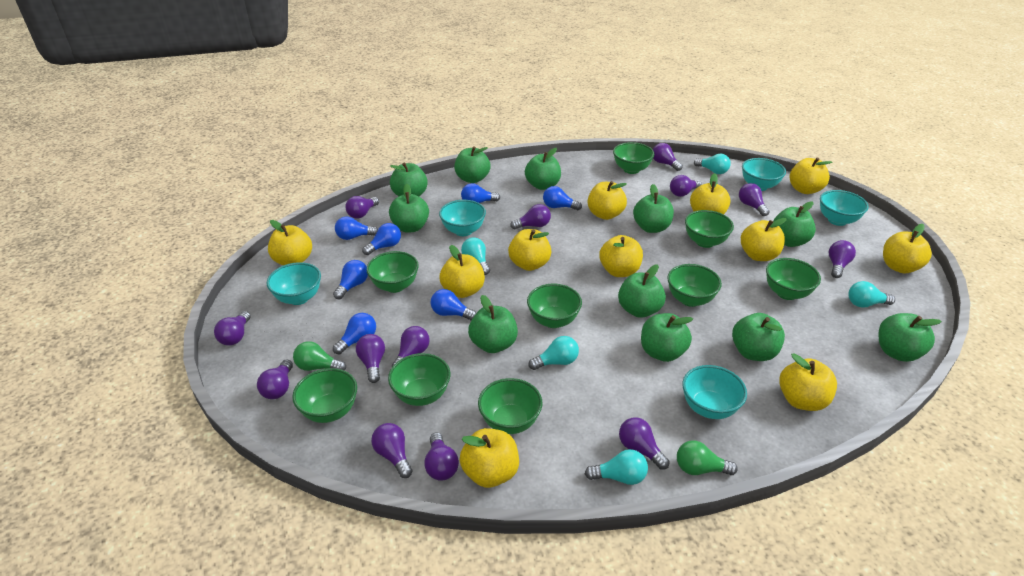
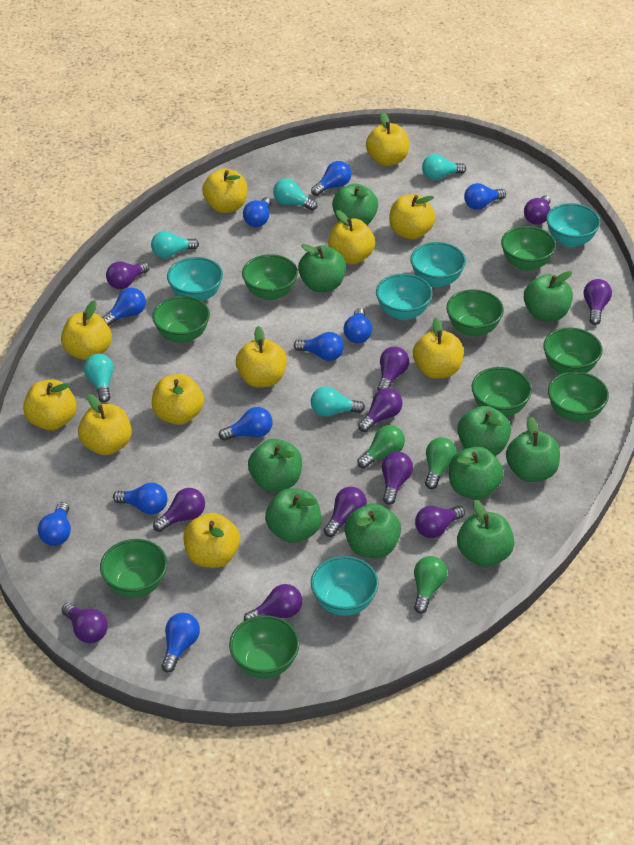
blue light bulb: 7 -> 10
green apple: 11 -> 10
green light bulb: 2 -> 3
purple light bulb: 13 -> 11

